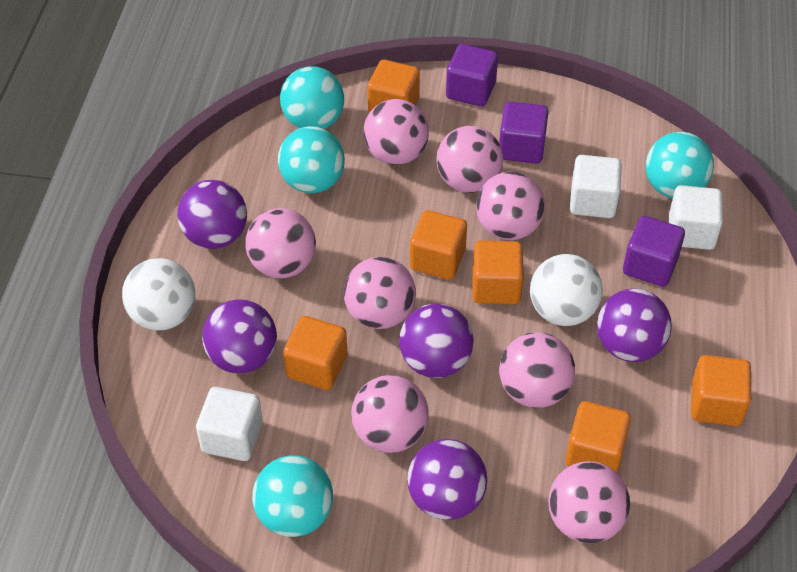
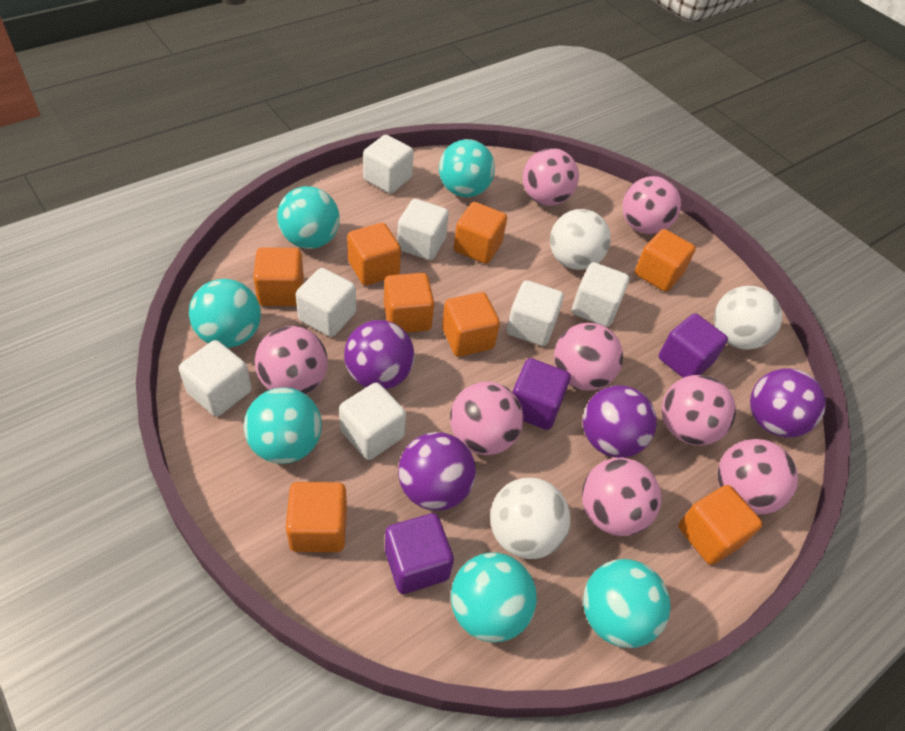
orange cube: 6 -> 8
purple ball: 5 -> 4
turquoise ball: 4 -> 6
white ball: 2 -> 3
white cube: 3 -> 7

